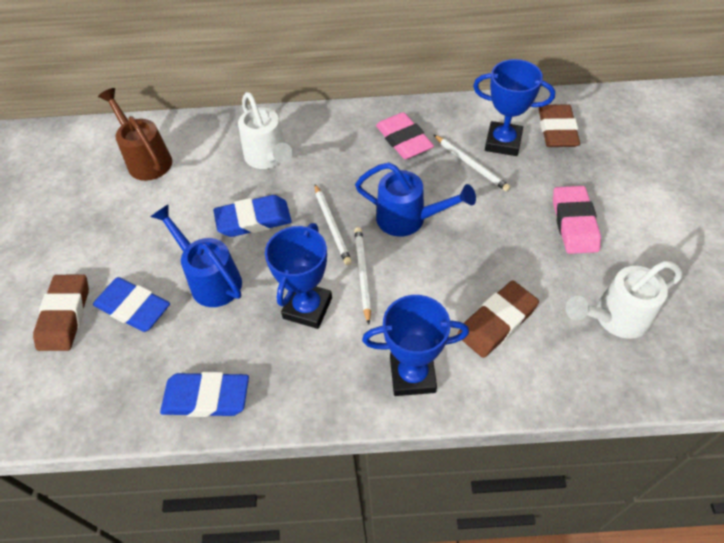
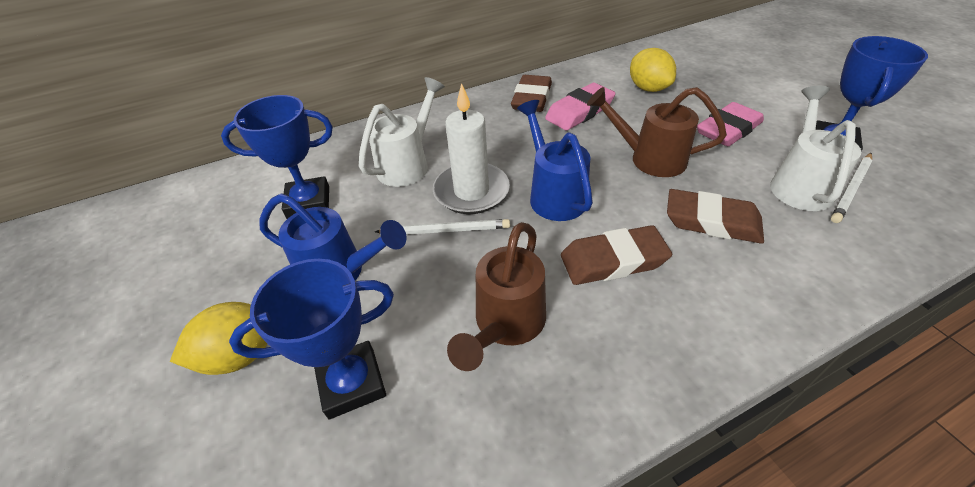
blue eraser: 3 -> 0
brown watering can: 1 -> 2
white candle: 0 -> 1
white pencil: 3 -> 2
yellow lemon: 0 -> 2

